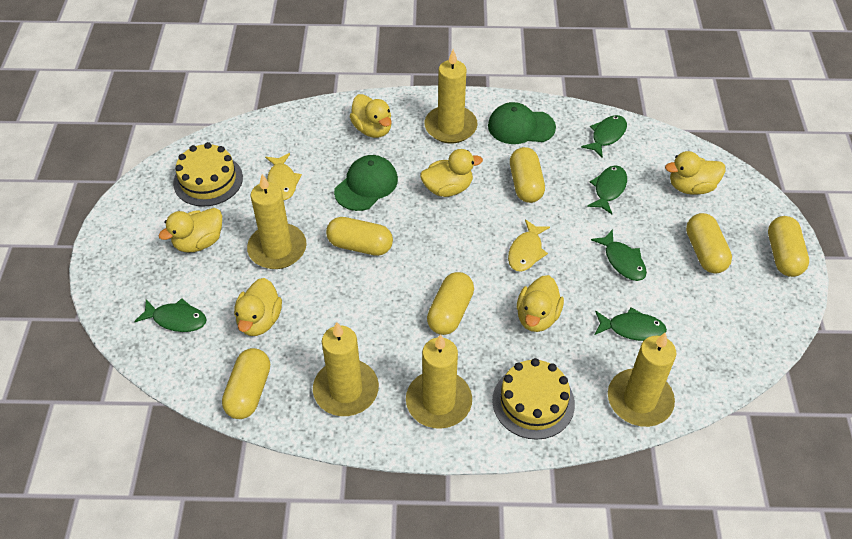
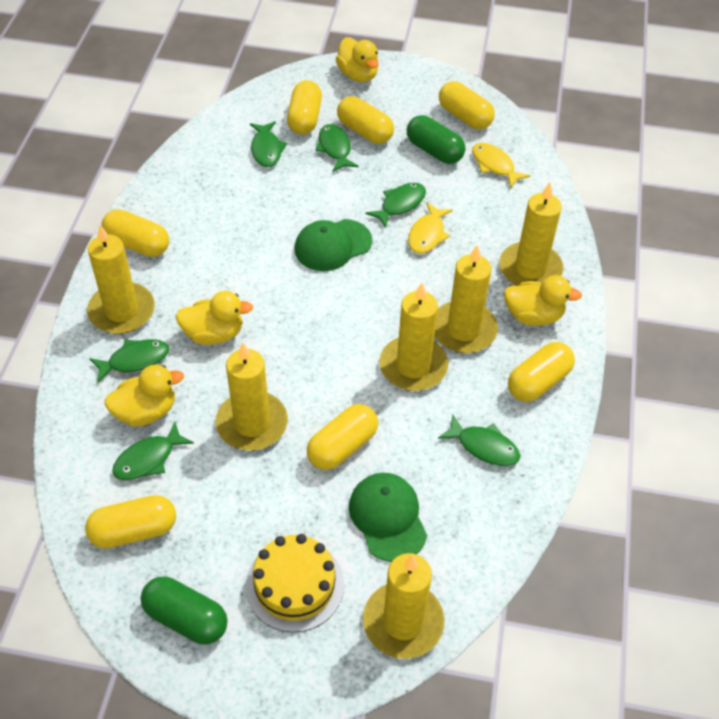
green capsule: 0 -> 2
green fish: 5 -> 6
yellow cake: 2 -> 1
yellow candle: 5 -> 6
yellow capsule: 6 -> 7
yellow duck: 6 -> 4

